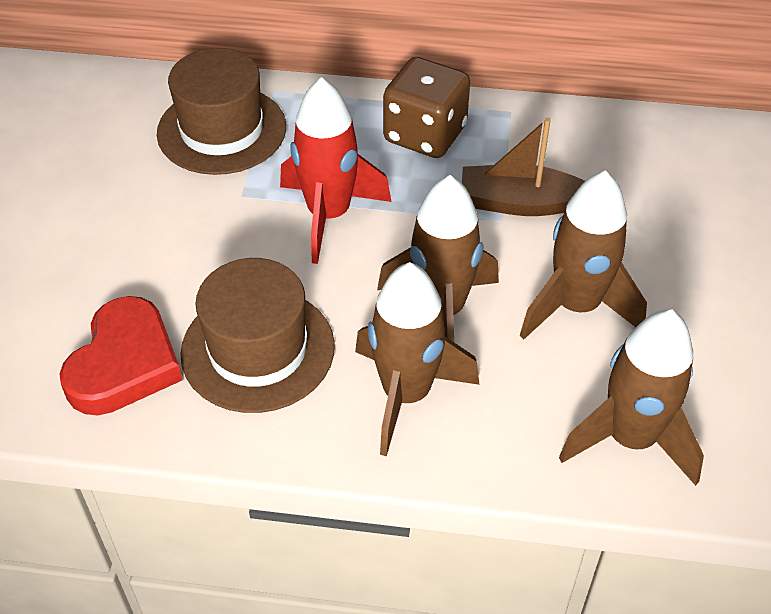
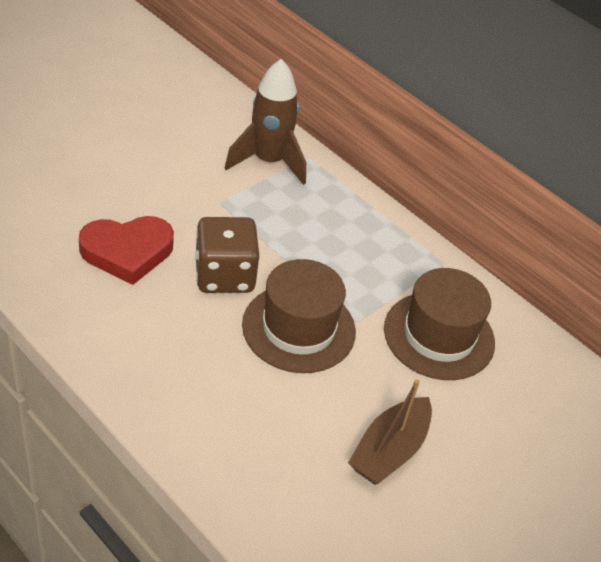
brown rocket: 4 -> 1
red rocket: 1 -> 0

